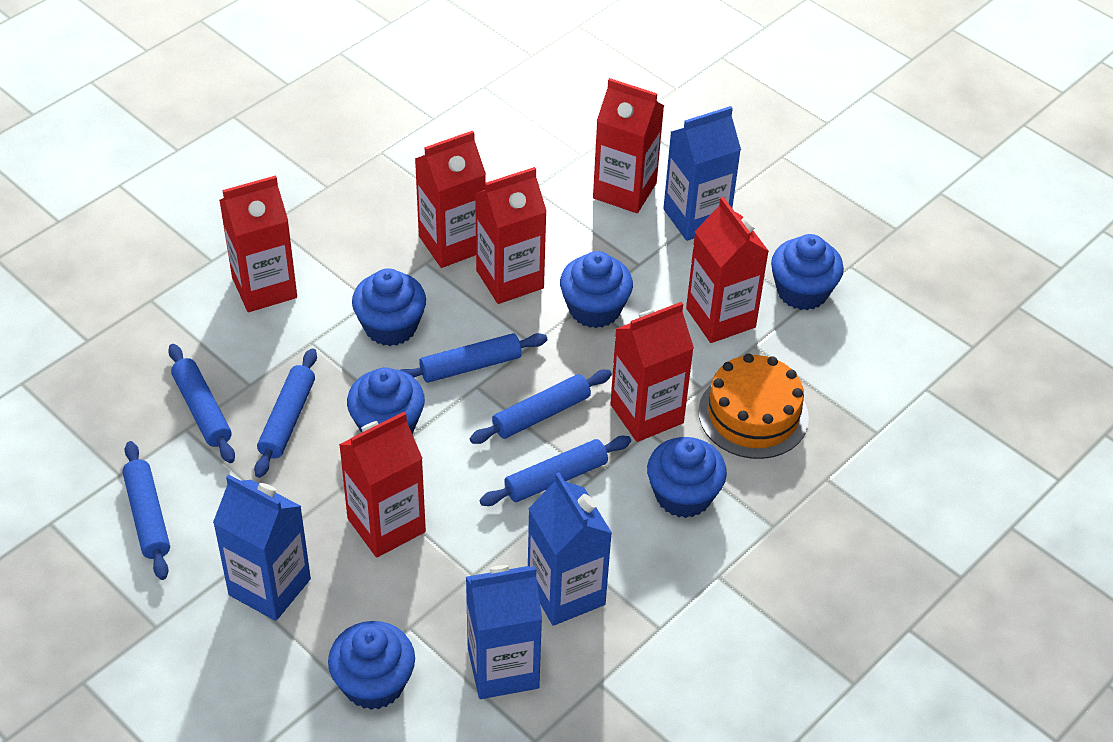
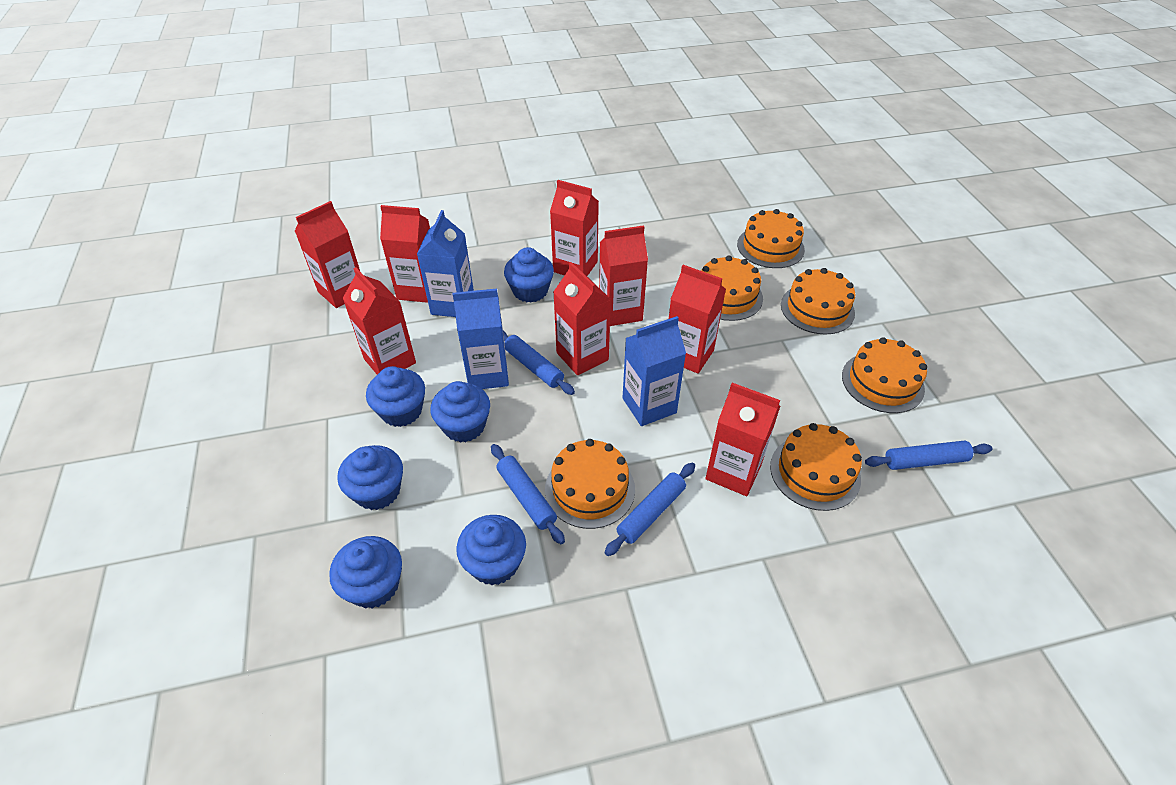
blue carton: 4 -> 3
blue rolling pin: 6 -> 4
orange cake: 1 -> 6
red carton: 7 -> 8

